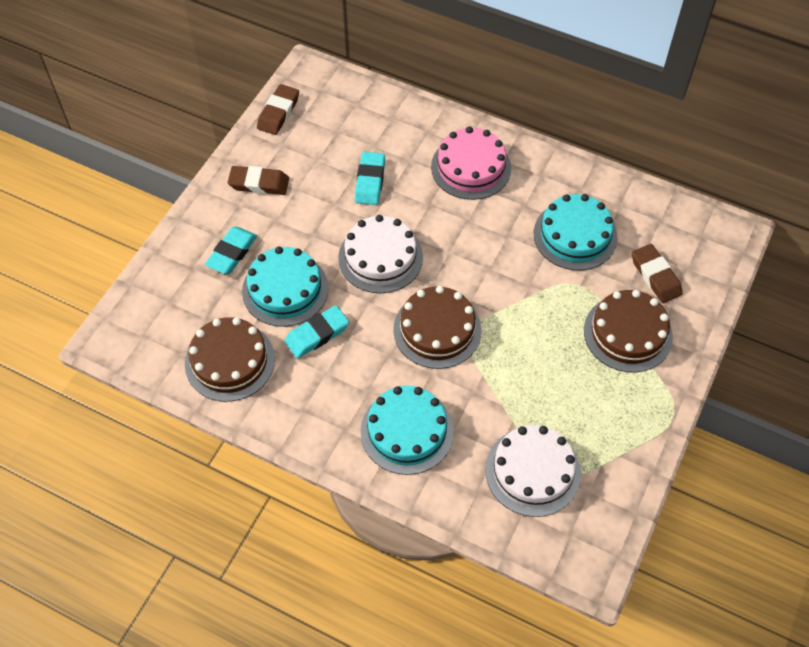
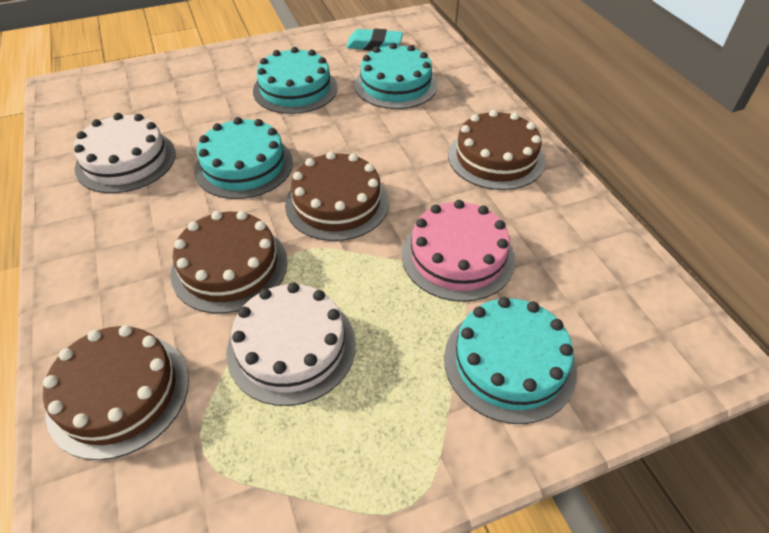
brown cake: 3 -> 4
brown eraser: 3 -> 0
turquoise cake: 3 -> 4
turquoise eraser: 3 -> 1

